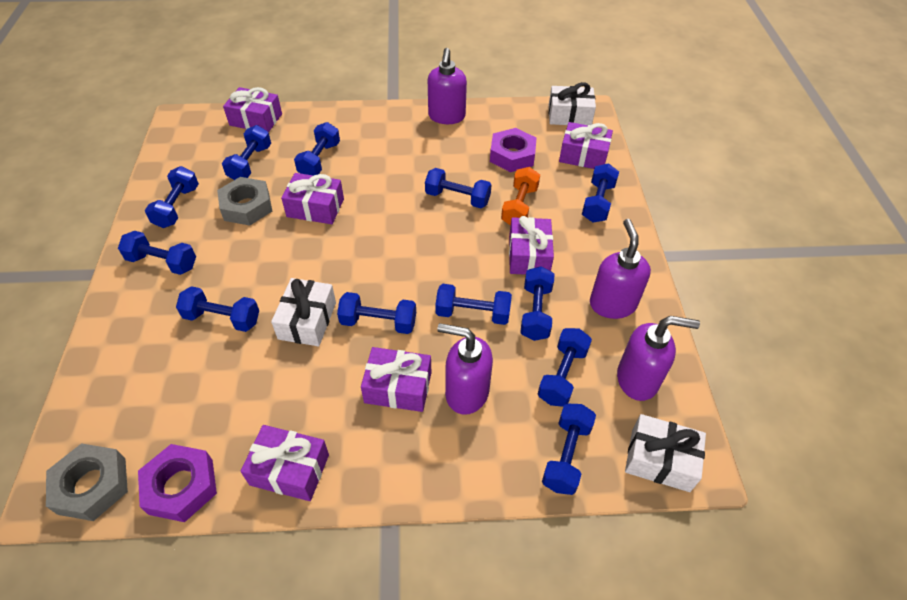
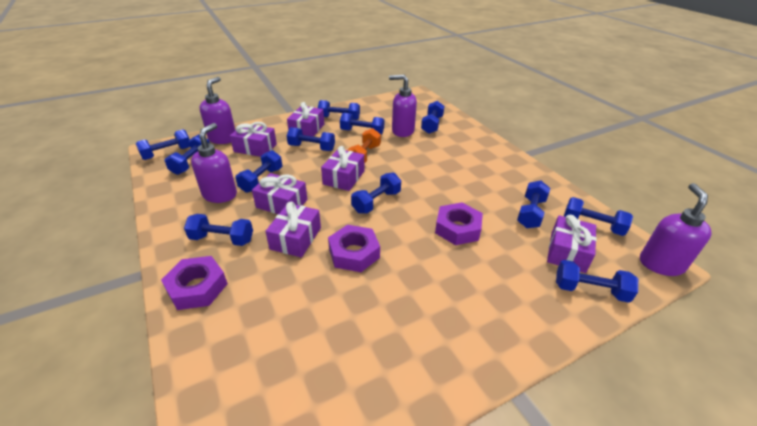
grey nut: 2 -> 0
purple nut: 2 -> 3
white gift: 3 -> 0

